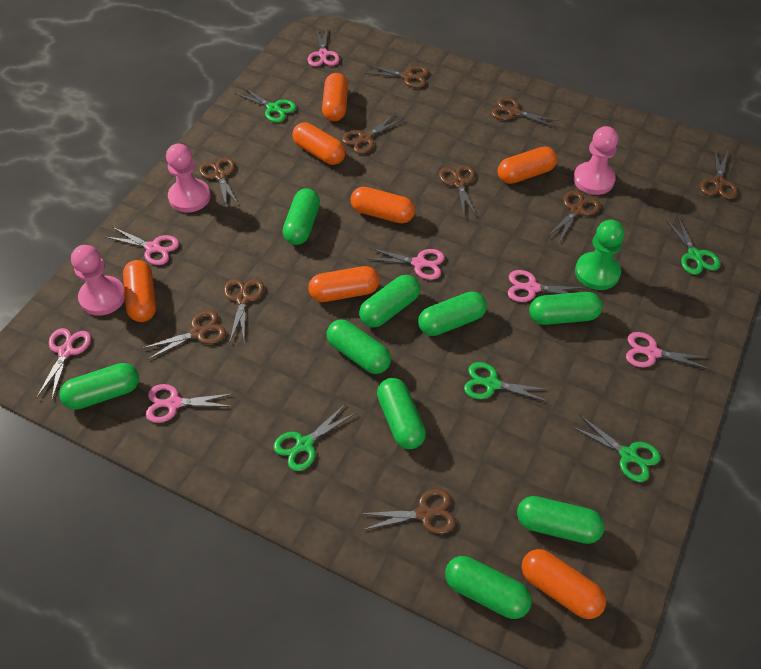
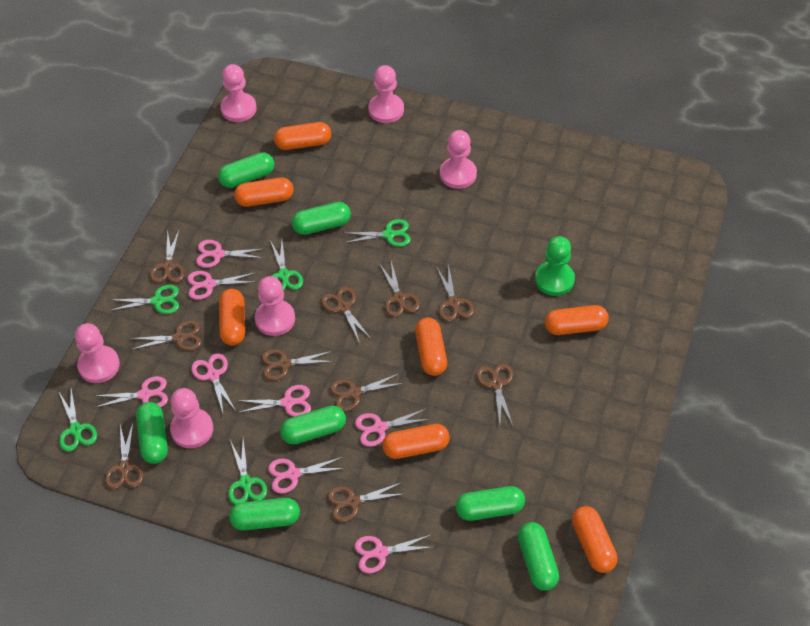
green capsule: 9 -> 7
pink pawn: 3 -> 6
pink scissors: 7 -> 8

